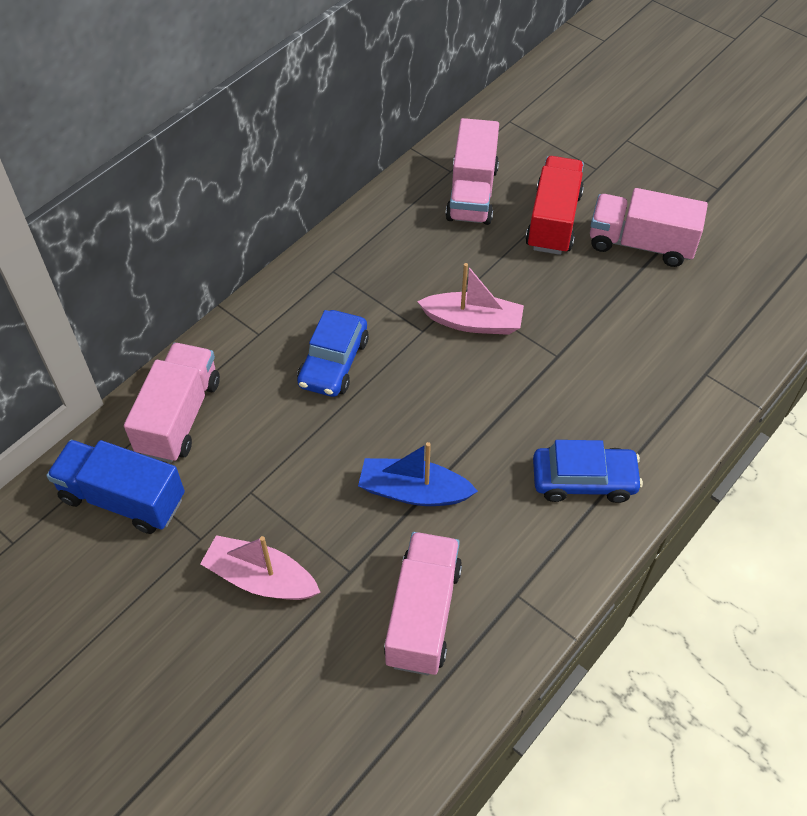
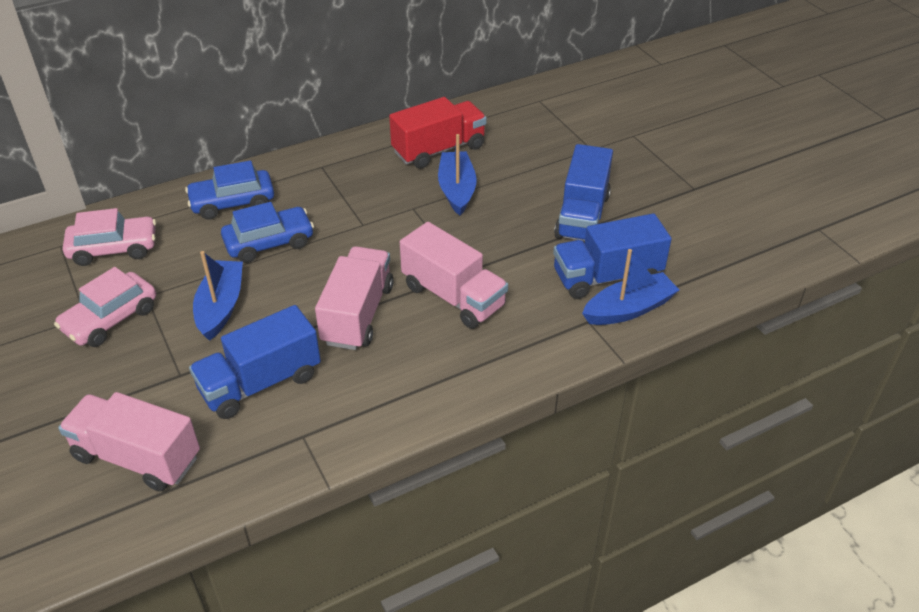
blue boat: 1 -> 3
blue truck: 1 -> 3
pink boat: 2 -> 0
pink car: 0 -> 2
pink truck: 4 -> 3

